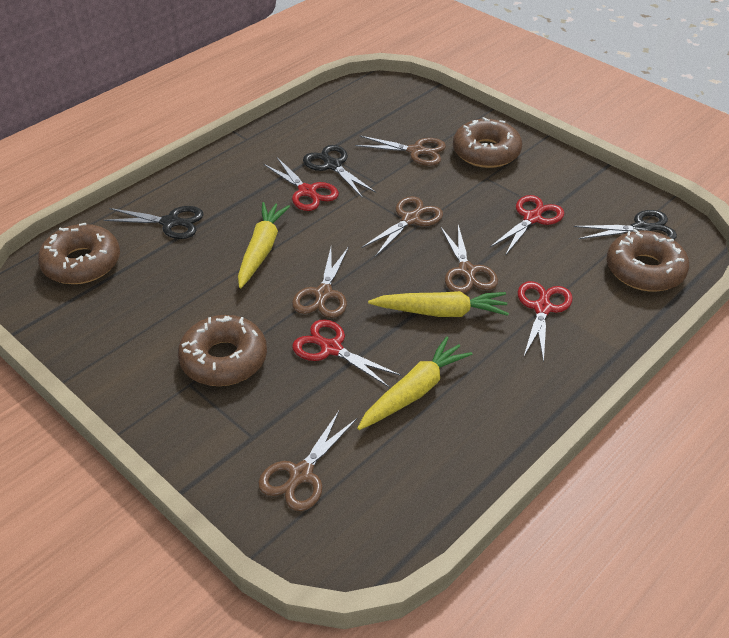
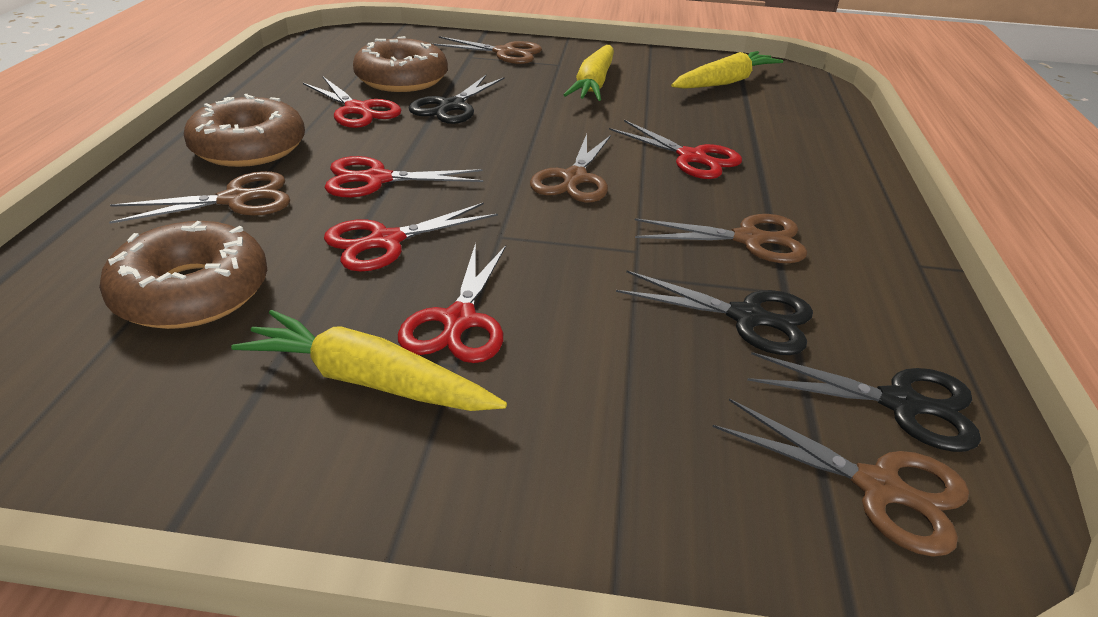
brown donut: 4 -> 3
red scissors: 4 -> 5

